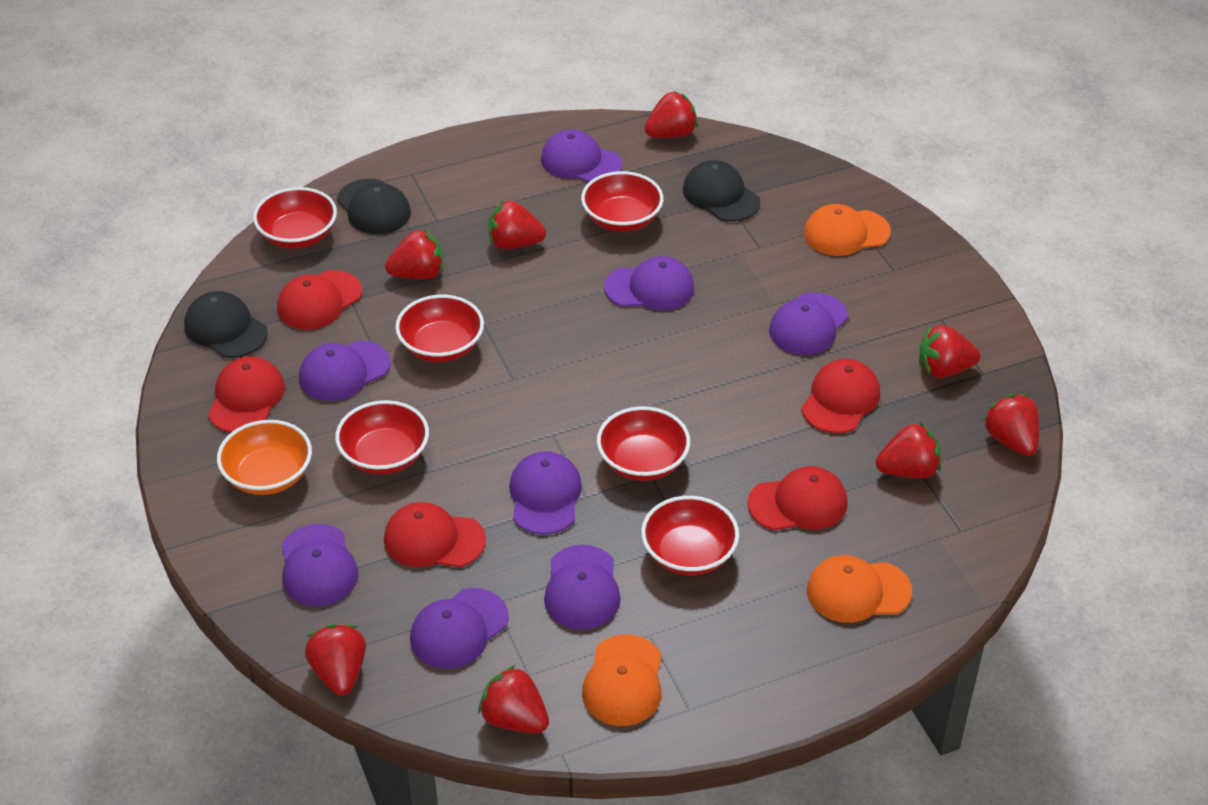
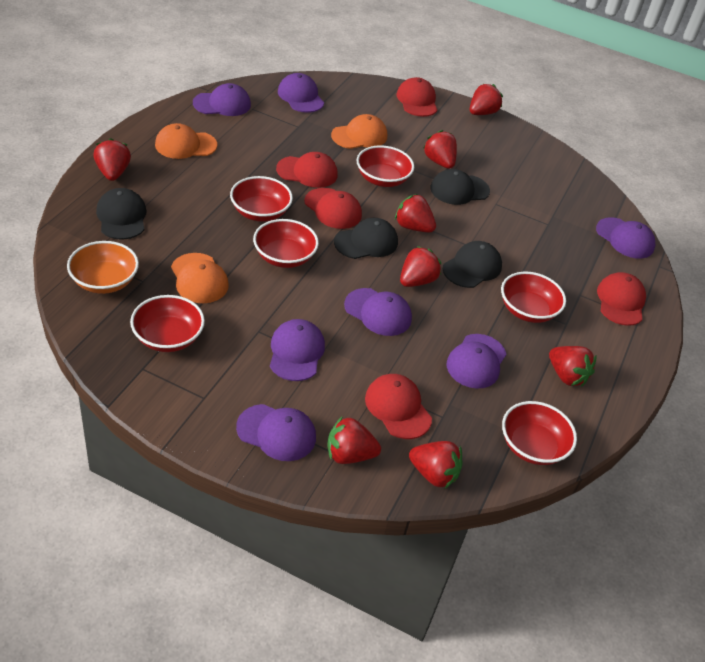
black cap: 3 -> 4
purple cap: 8 -> 7

